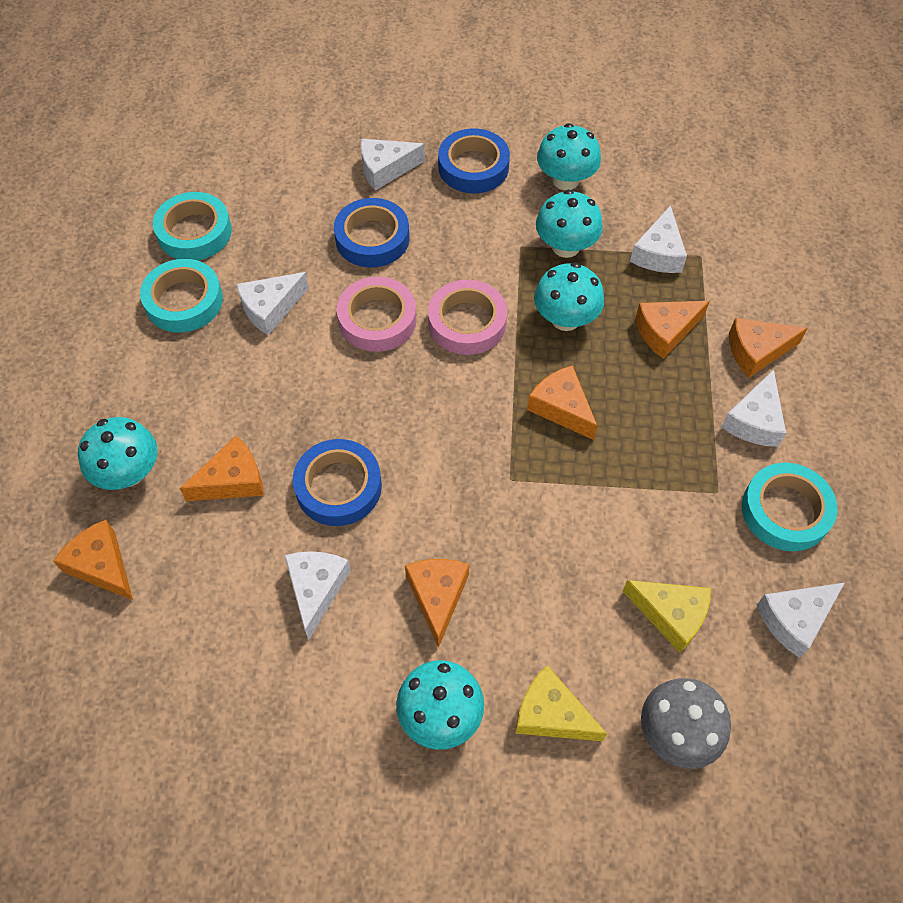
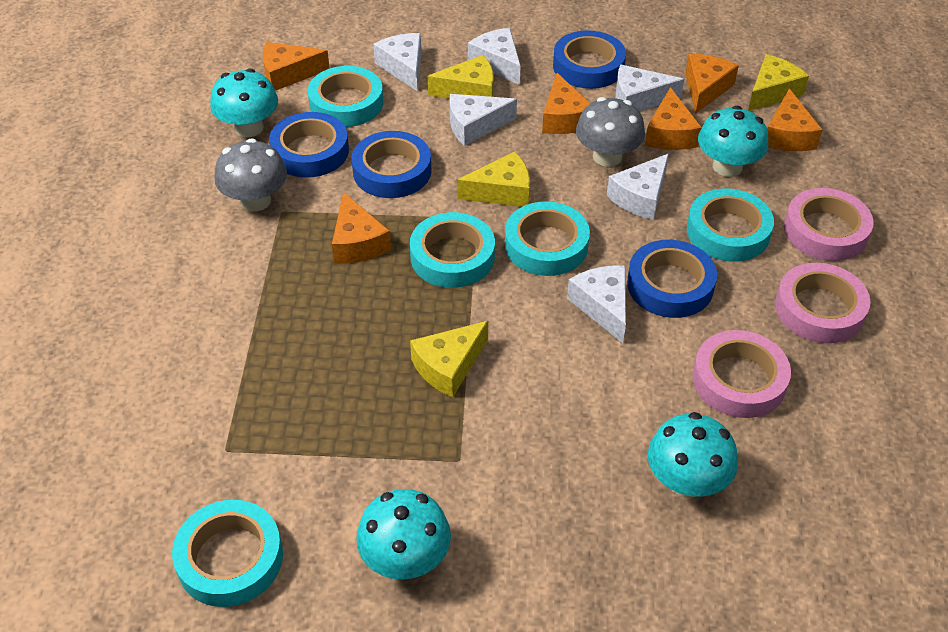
blue tape: 3 -> 4
grey mushroom: 1 -> 2
pink tape: 2 -> 3
turquoise mushroom: 5 -> 4
turquoise tape: 3 -> 5
yellow cheese: 2 -> 4

